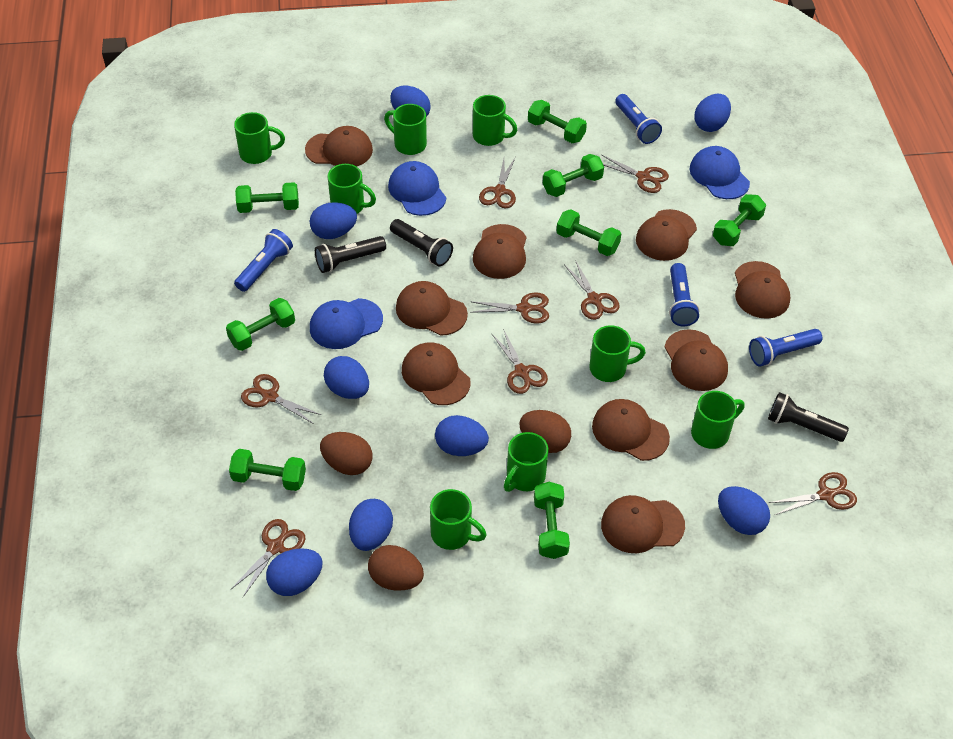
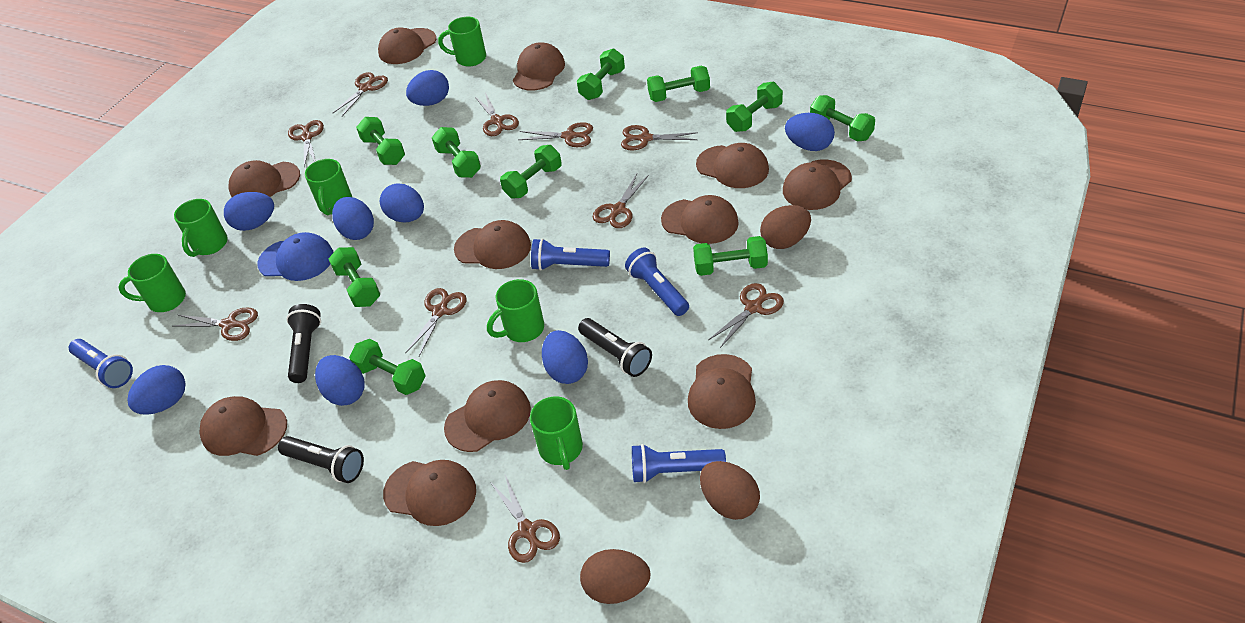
blue cap: 3 -> 1
brown cap: 9 -> 11
brown scissors: 8 -> 10
green dumbbell: 8 -> 10
green mug: 8 -> 6

